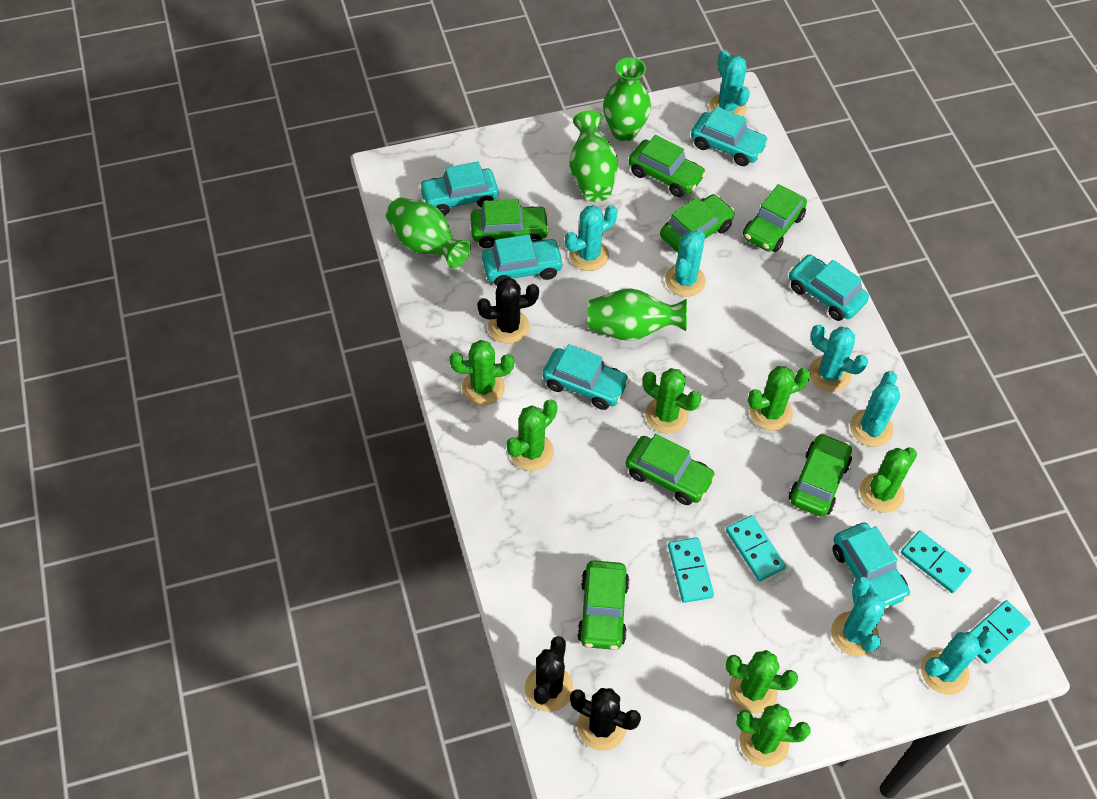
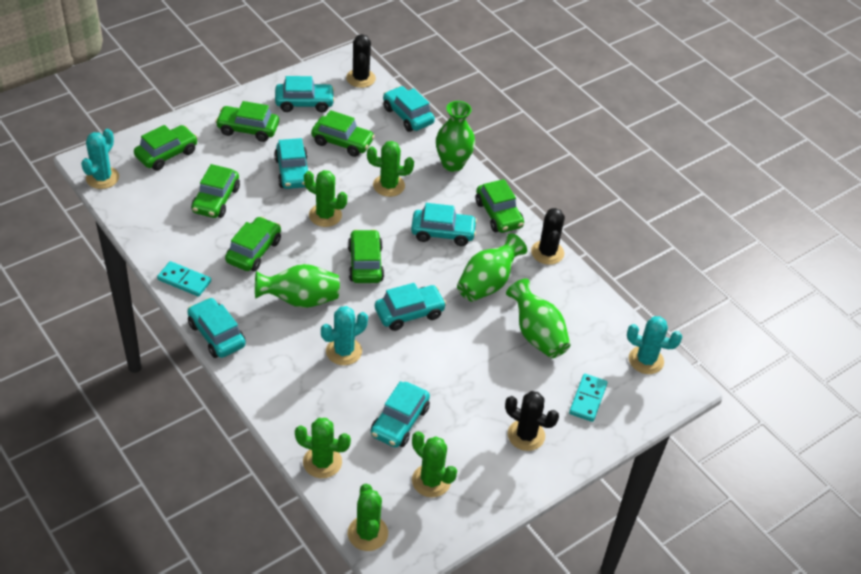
green cactus: 7 -> 5
turquoise cactus: 7 -> 3
turquoise car: 6 -> 7
turquoise domino: 4 -> 2

